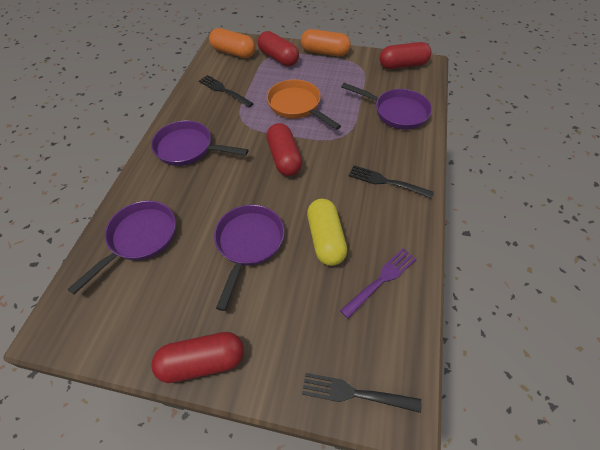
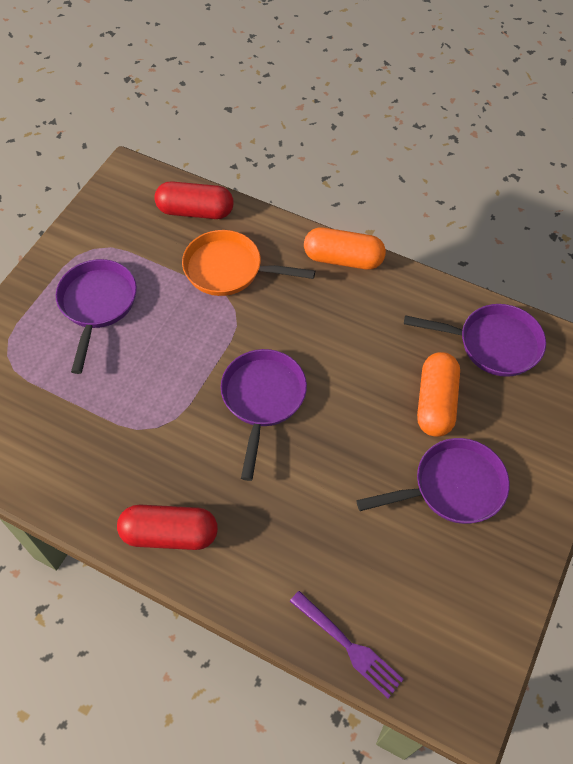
black fork: 3 -> 0
red capsule: 4 -> 2
yellow capsule: 1 -> 0

